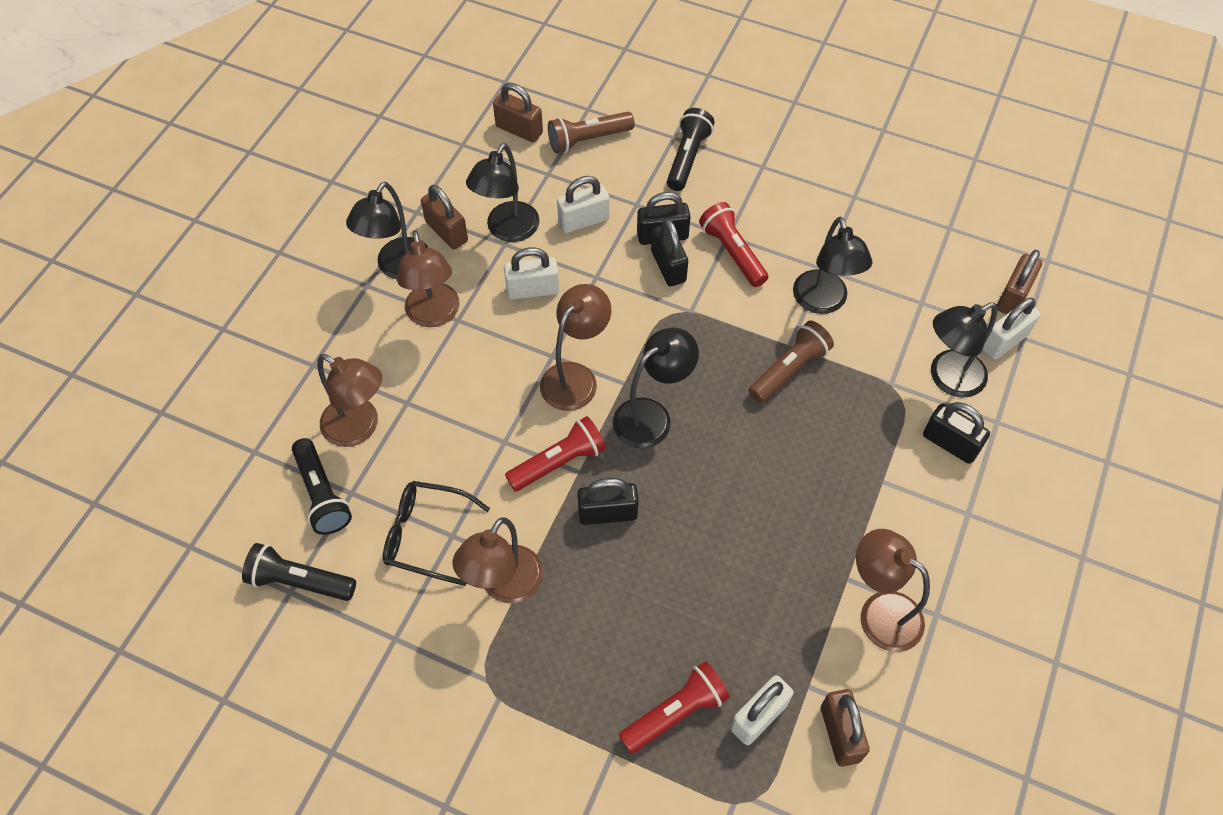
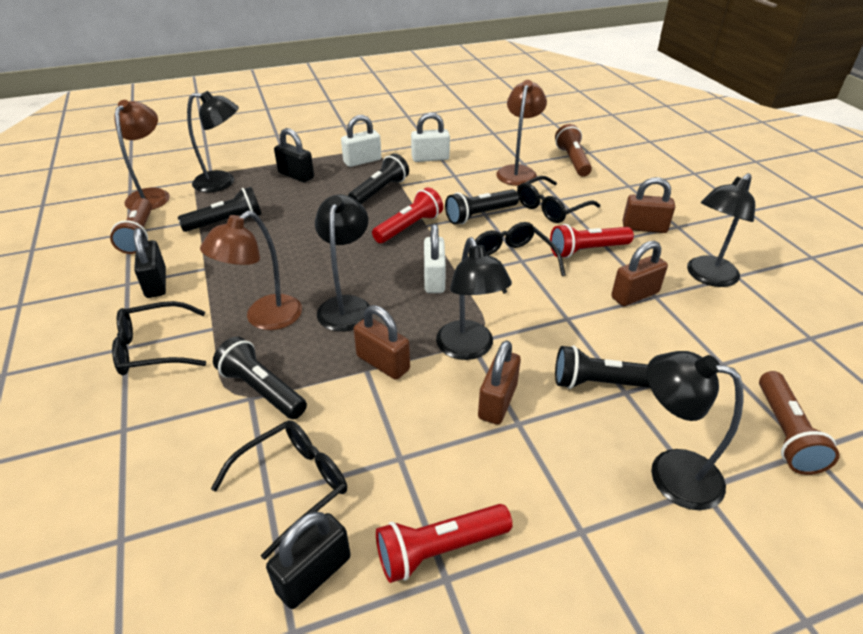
black flashlight: 3 -> 5
black glasses: 1 -> 4
black padlock: 4 -> 3
brown flashlight: 2 -> 3
brown lamp: 5 -> 3
white padlock: 4 -> 3

